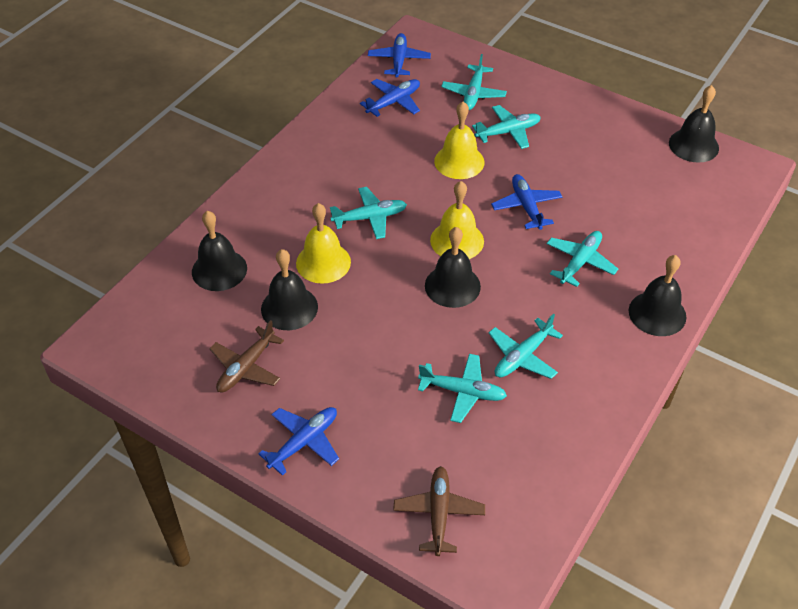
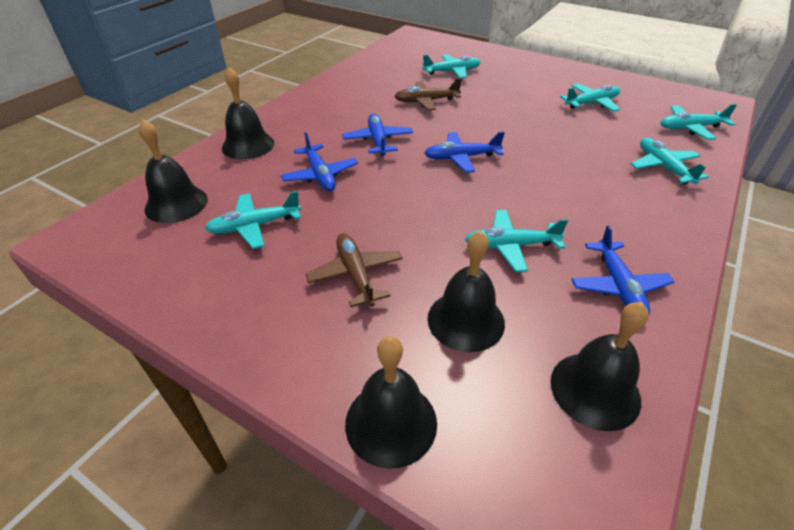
yellow bell: 3 -> 0

